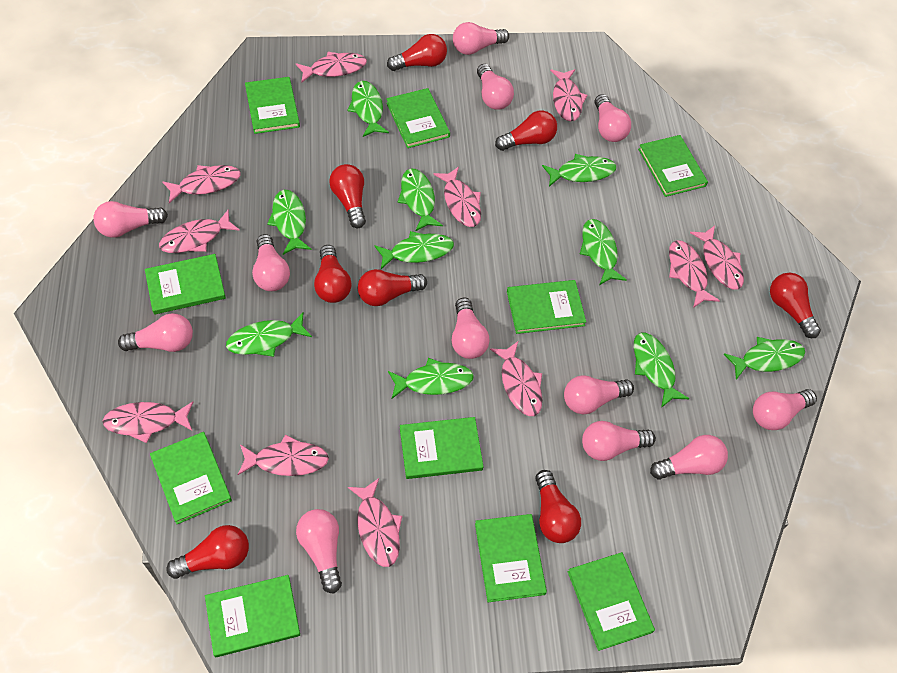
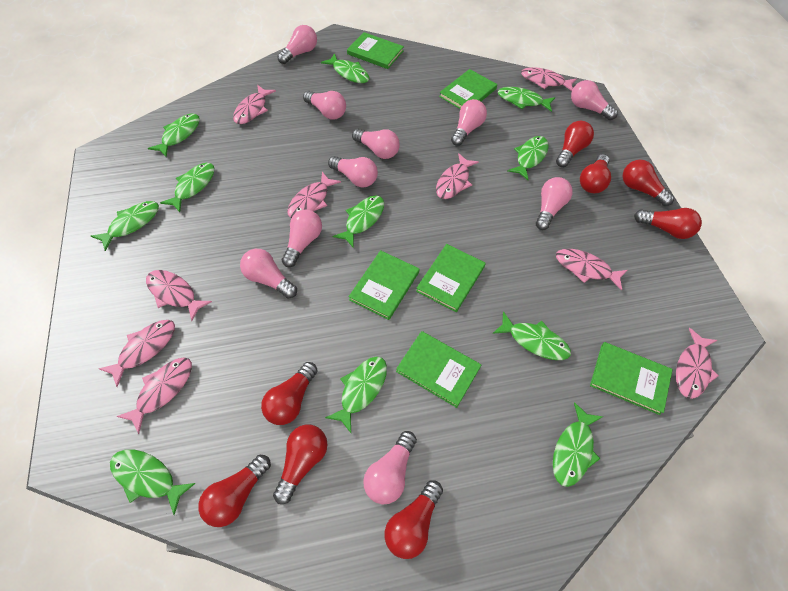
green book: 10 -> 6
green fish: 10 -> 11
pink fish: 11 -> 9
pink light bulb: 12 -> 10

